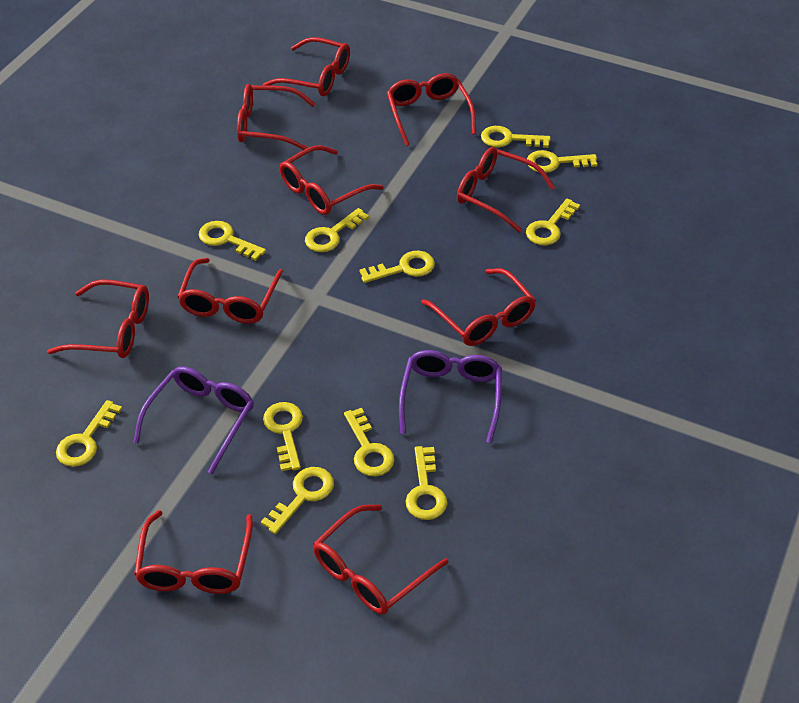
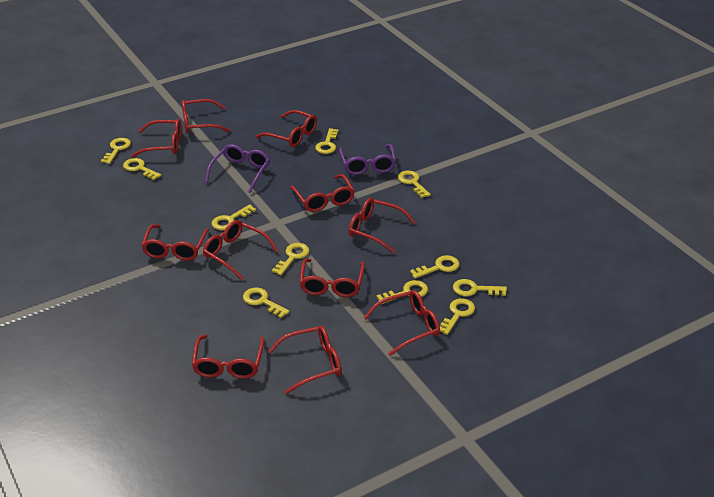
red glasses: 10 -> 11

